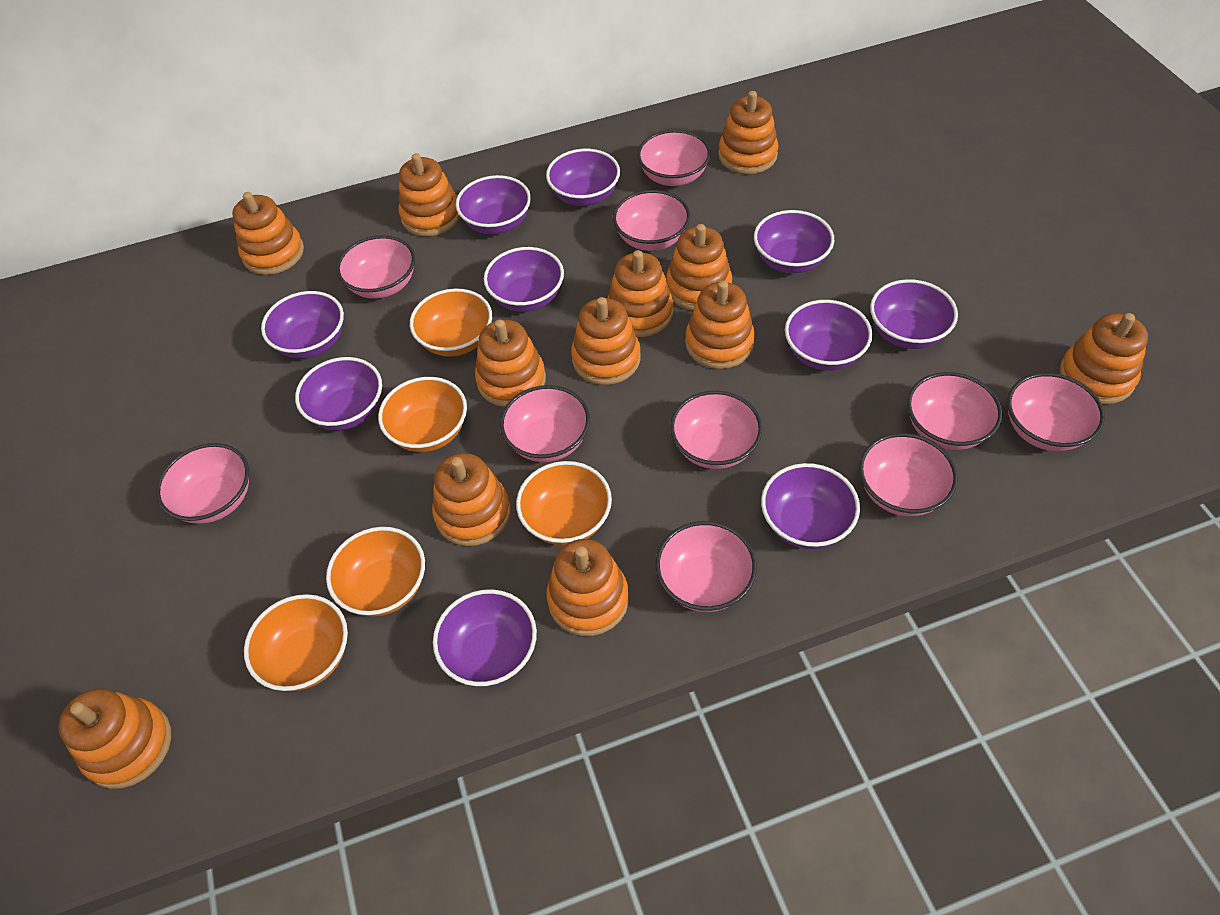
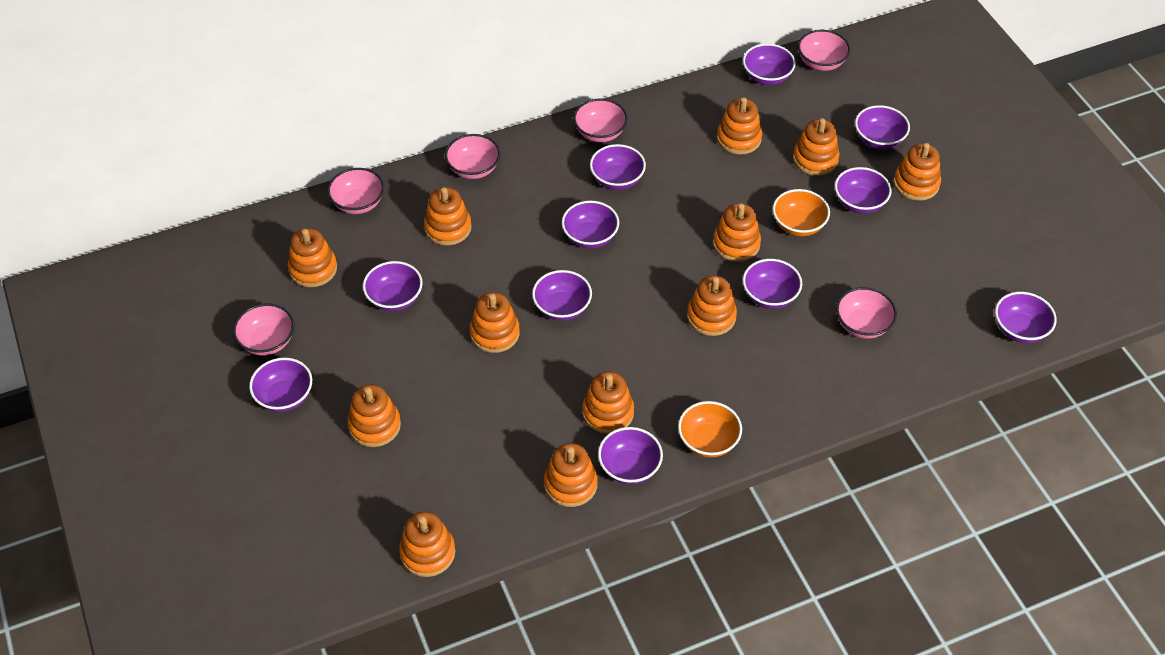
orange bowl: 5 -> 2
pink bowl: 10 -> 6
purple bowl: 10 -> 11

